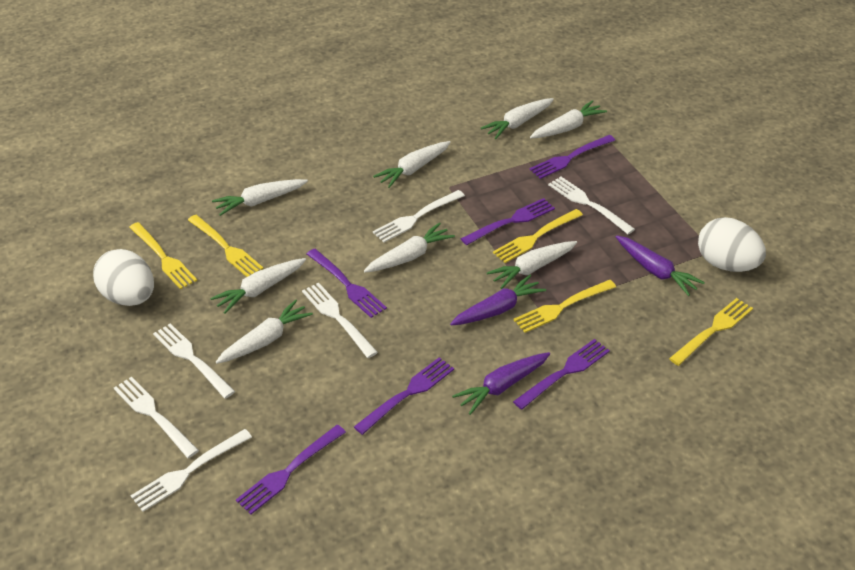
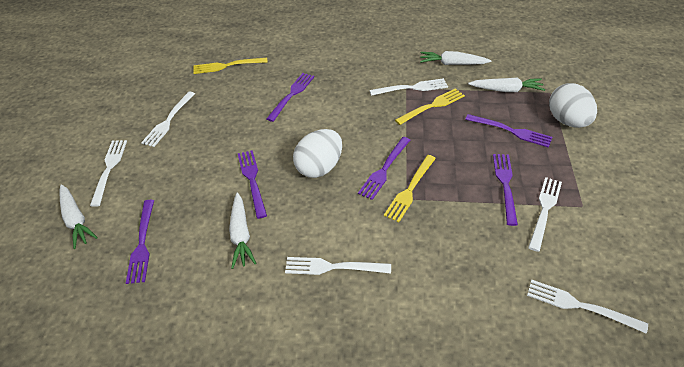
purple carrot: 3 -> 0
white carrot: 8 -> 4
yellow fork: 5 -> 3

